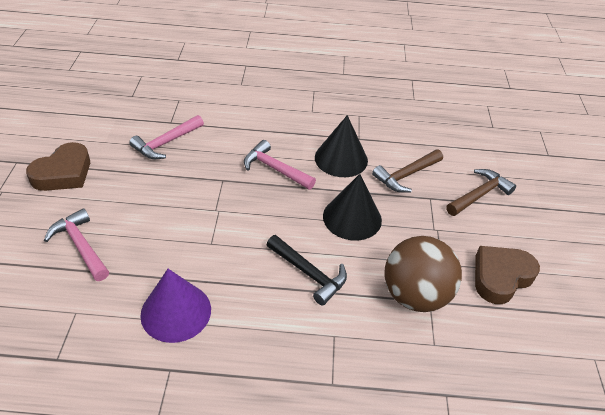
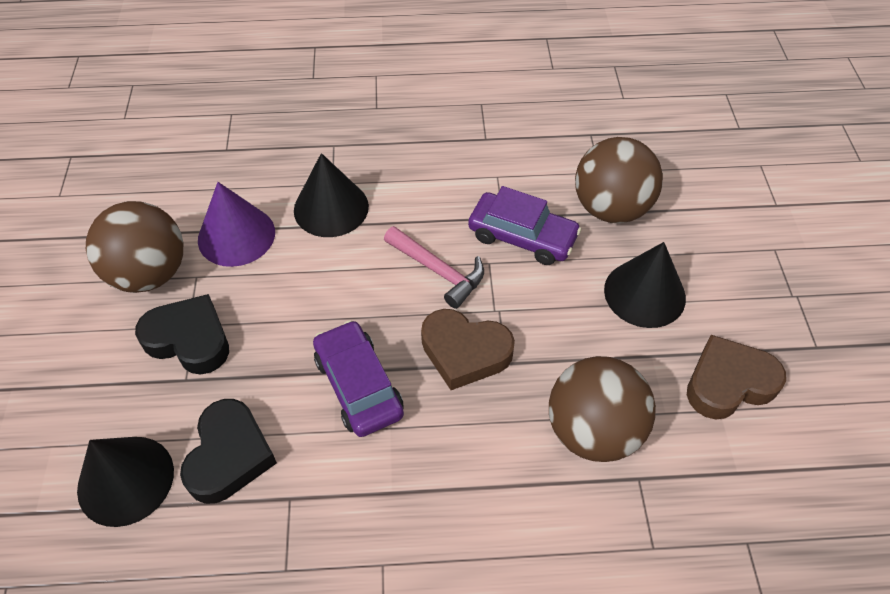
black cone: 2 -> 3
black hammer: 1 -> 0
black heart: 0 -> 2
brown ball: 1 -> 3
brown hammer: 2 -> 0
pink hammer: 3 -> 1
purple car: 0 -> 2

